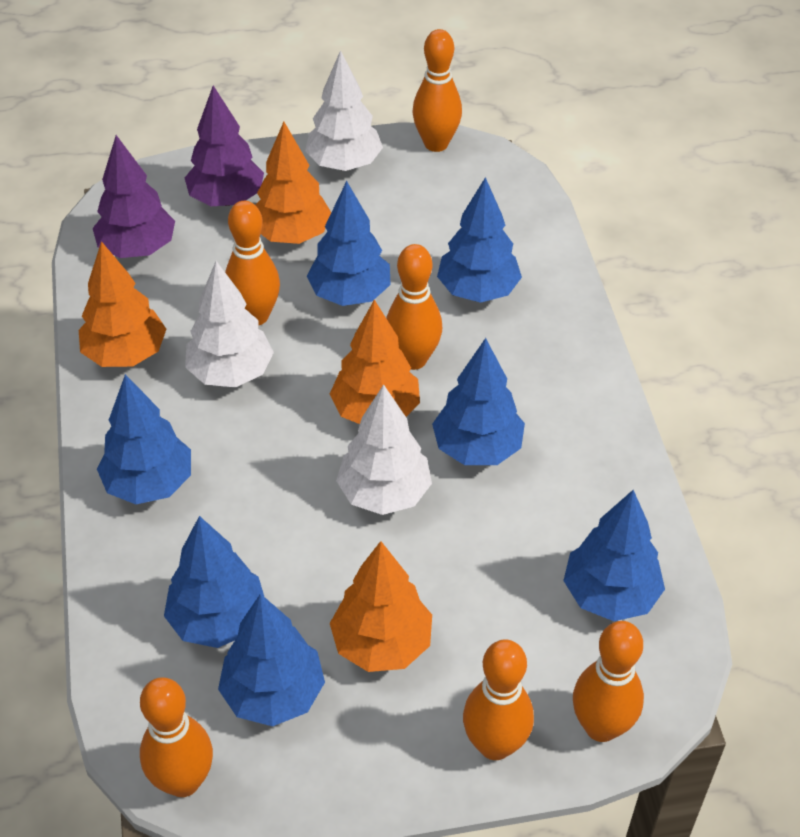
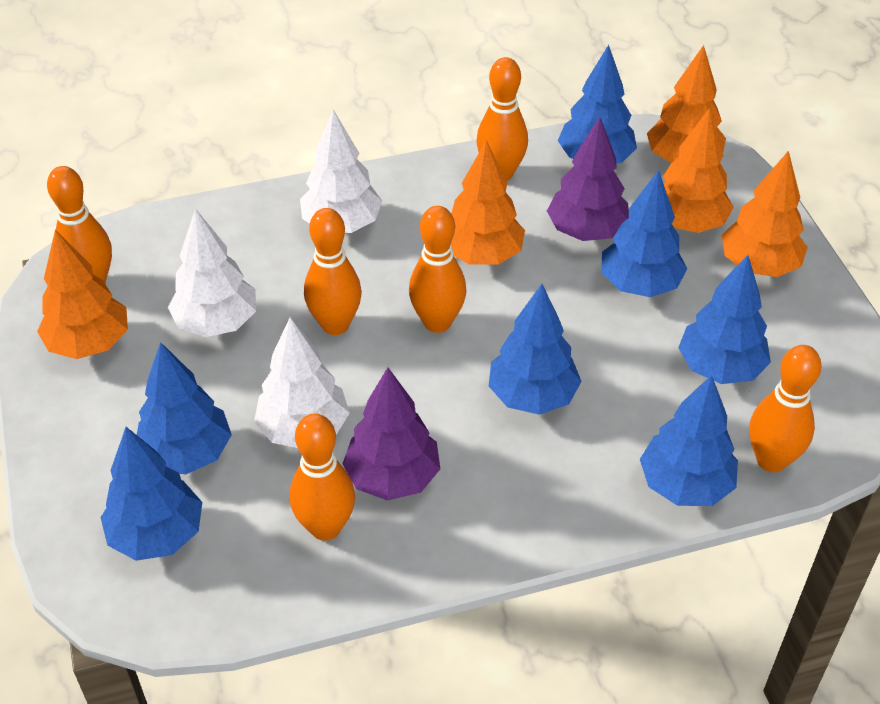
orange tree: 4 -> 5

